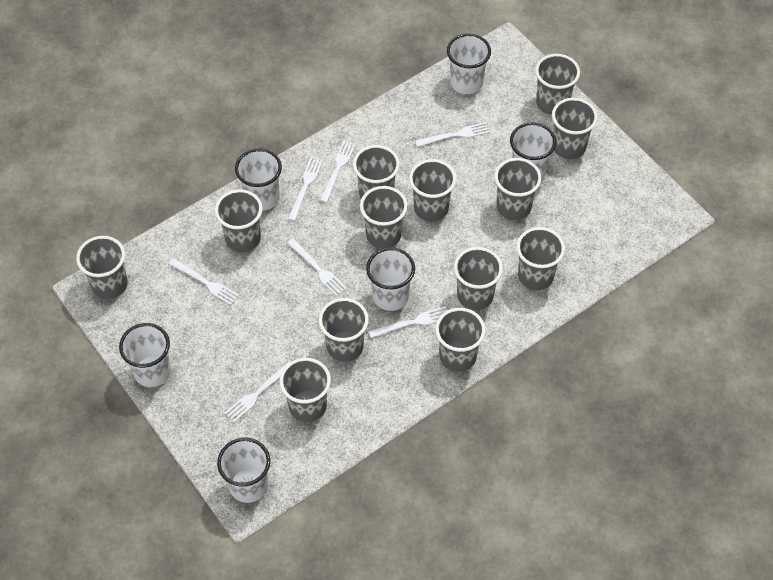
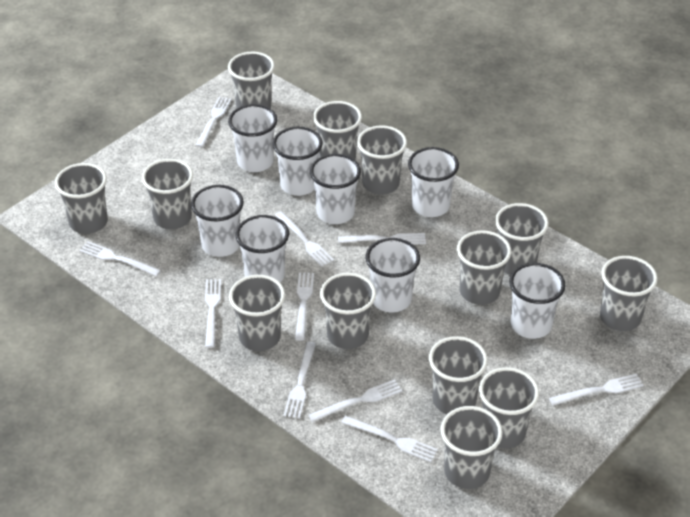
white cup: 6 -> 8
white fork: 7 -> 10

